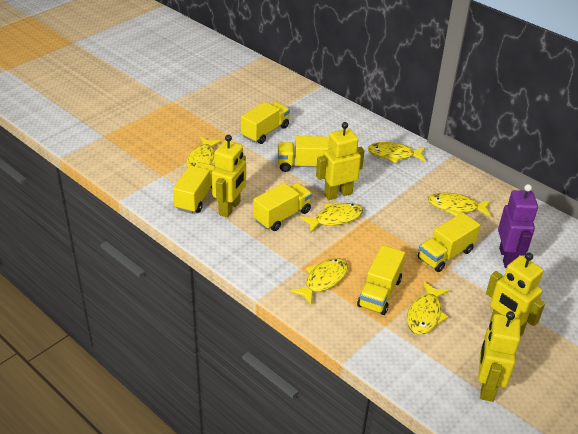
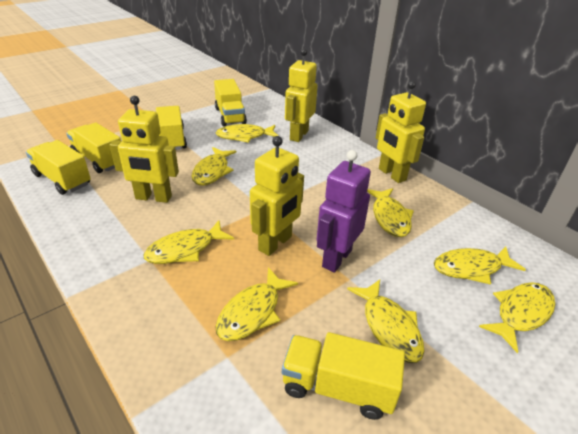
yellow fish: 6 -> 8
yellow truck: 6 -> 5

